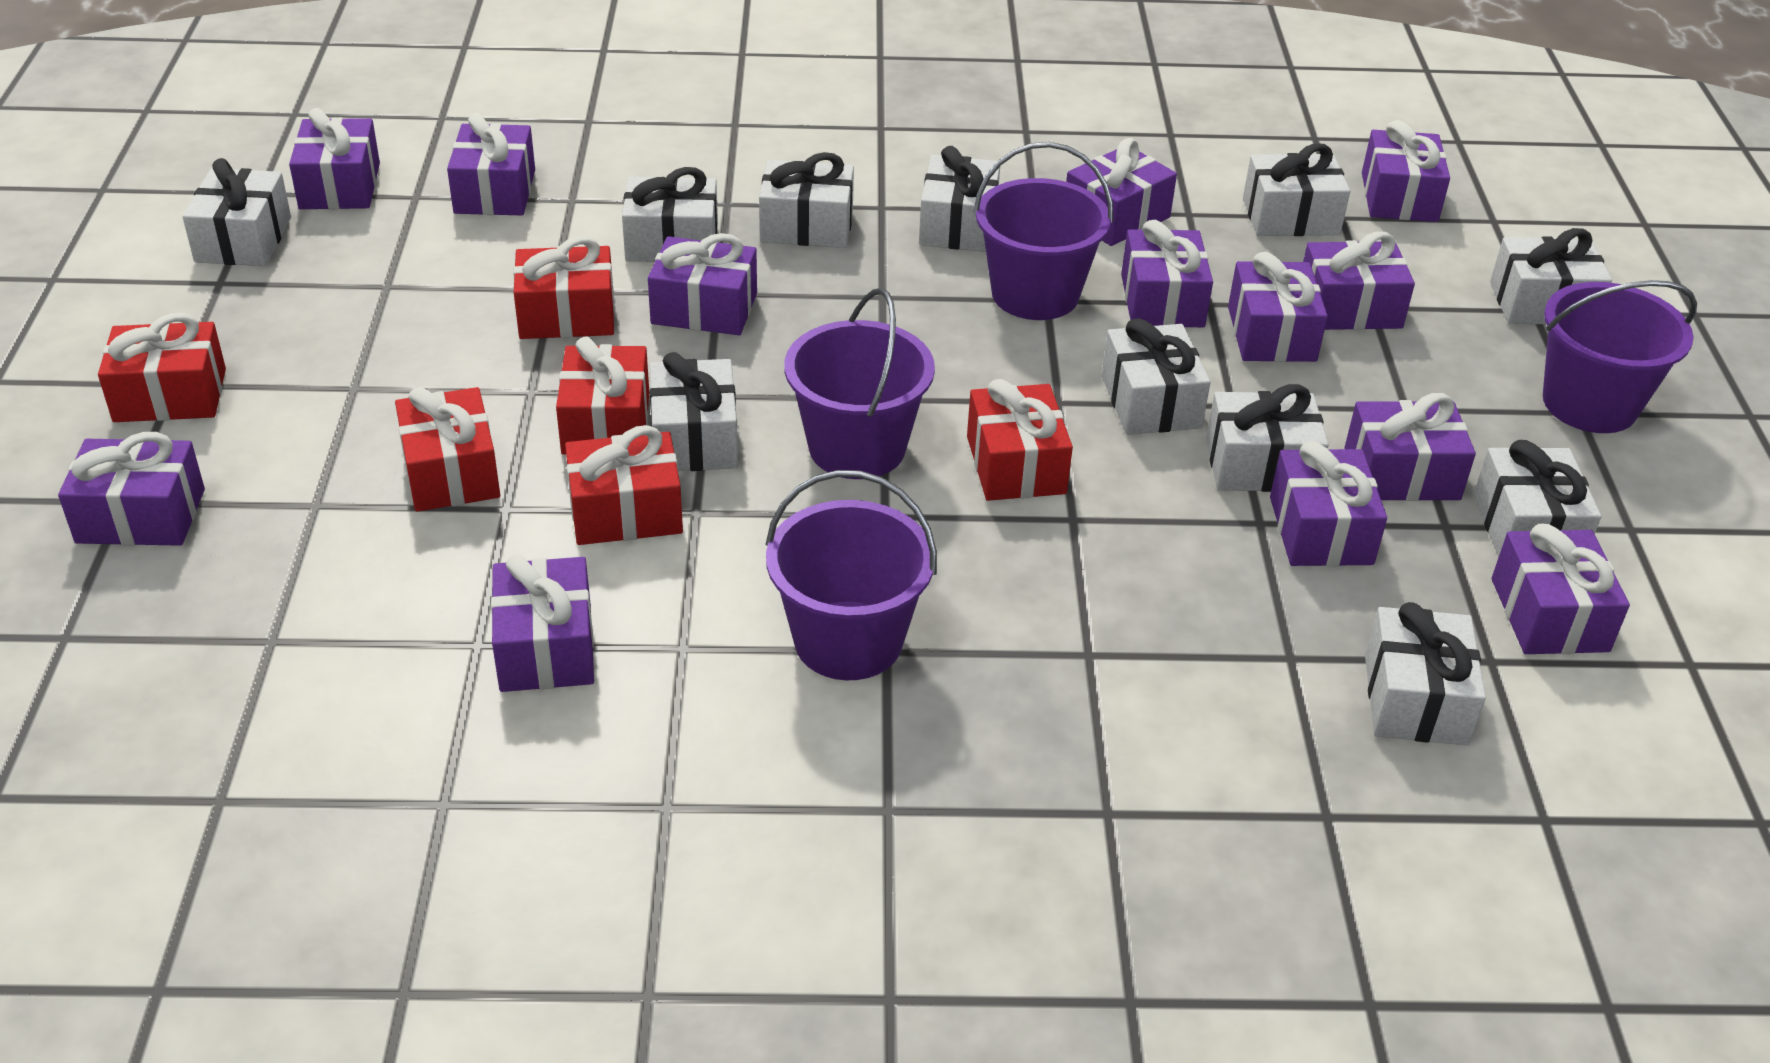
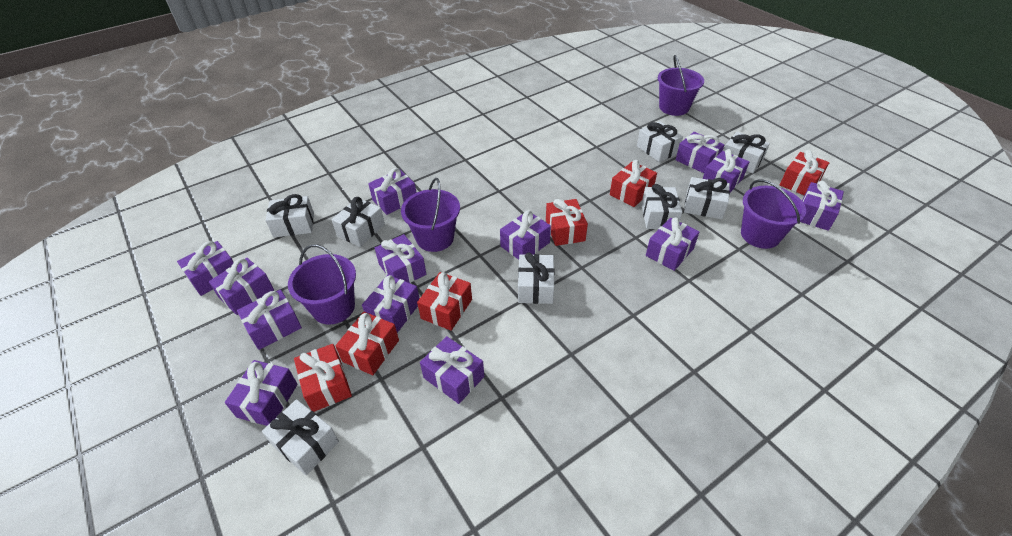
white gift: 11 -> 8

